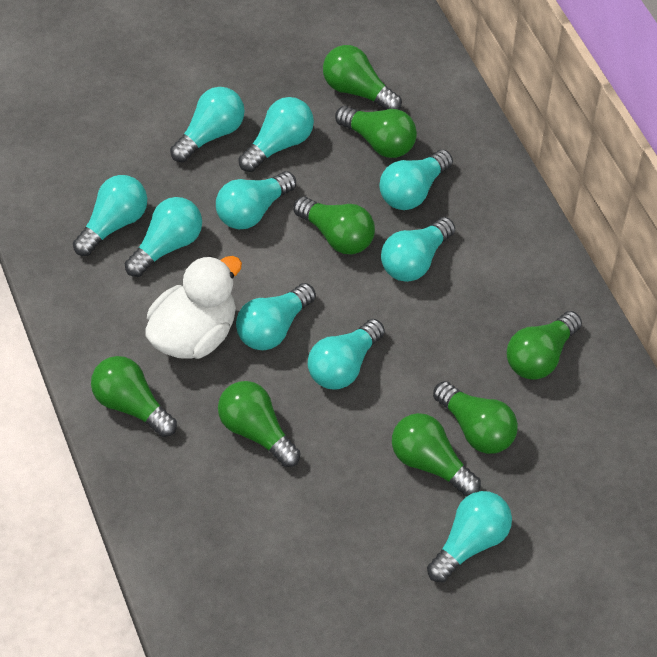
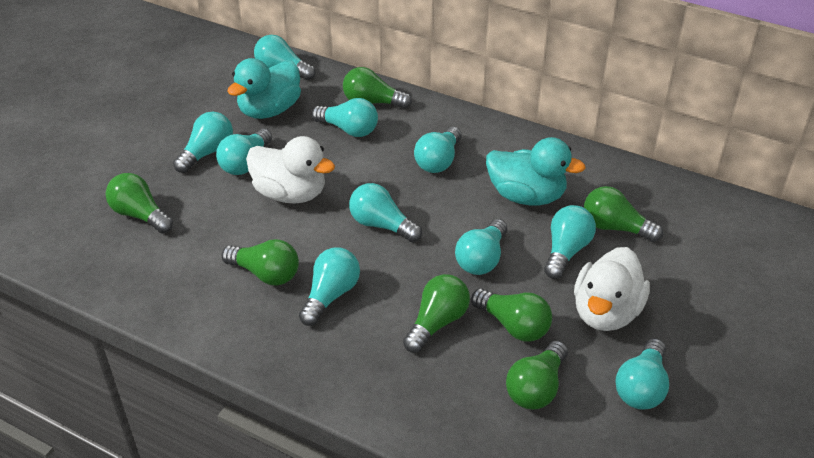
green light bulb: 8 -> 7
turquoise duck: 0 -> 2
white duck: 1 -> 2

